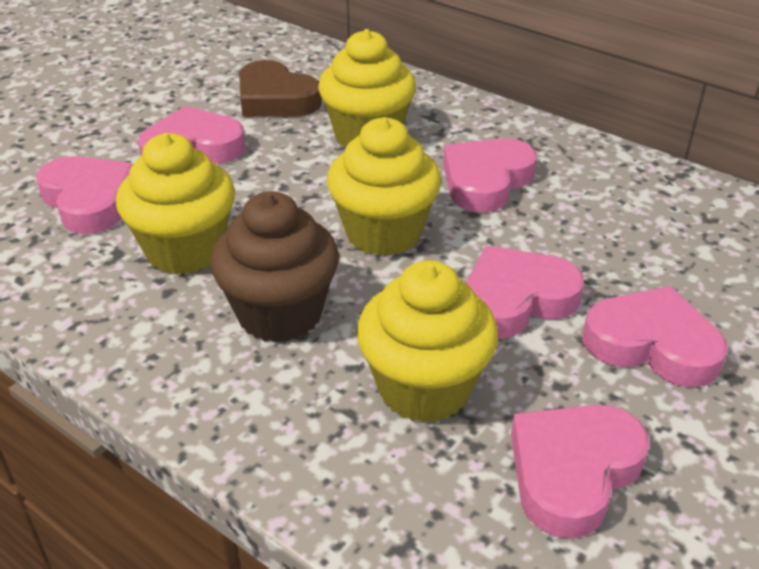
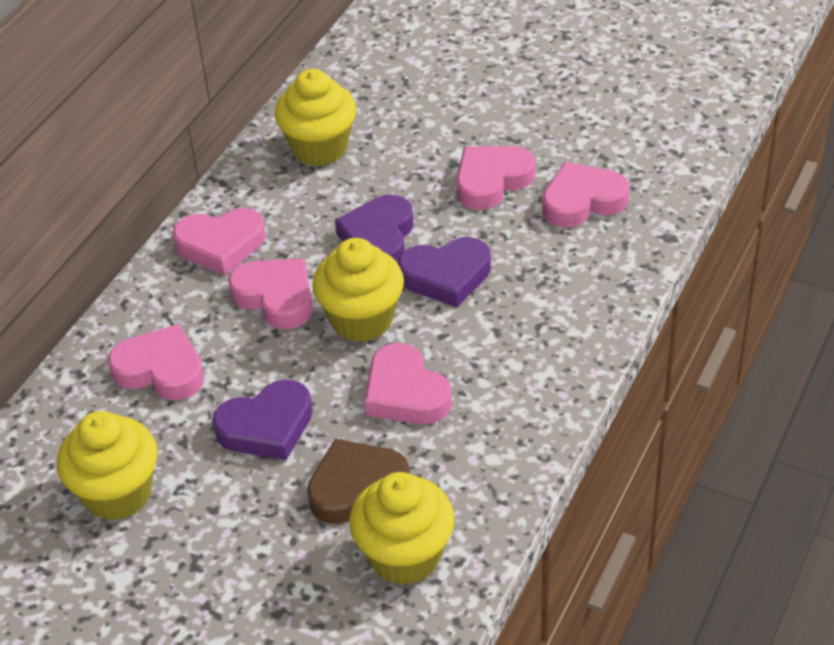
brown cupcake: 1 -> 0
purple heart: 0 -> 3

